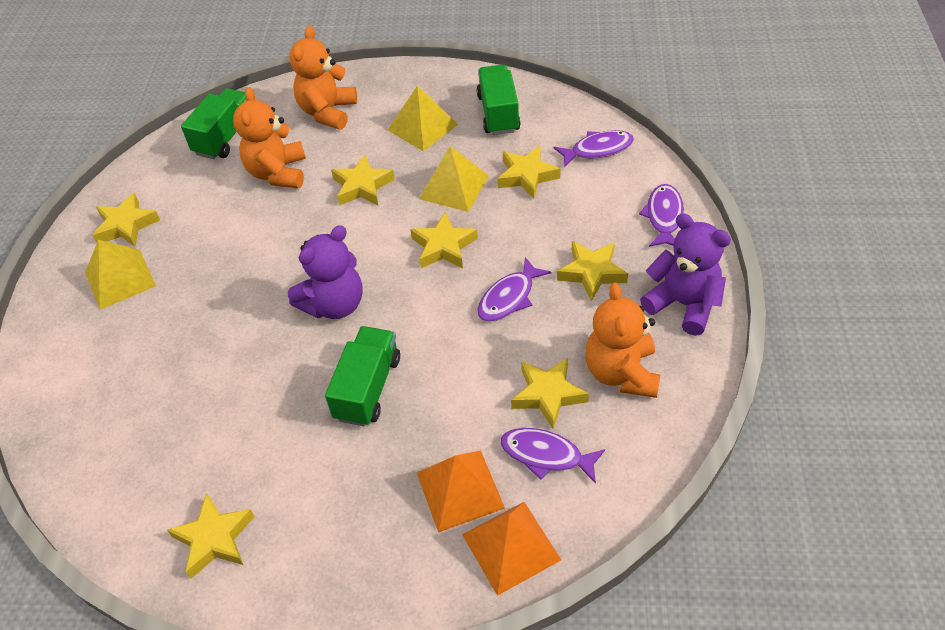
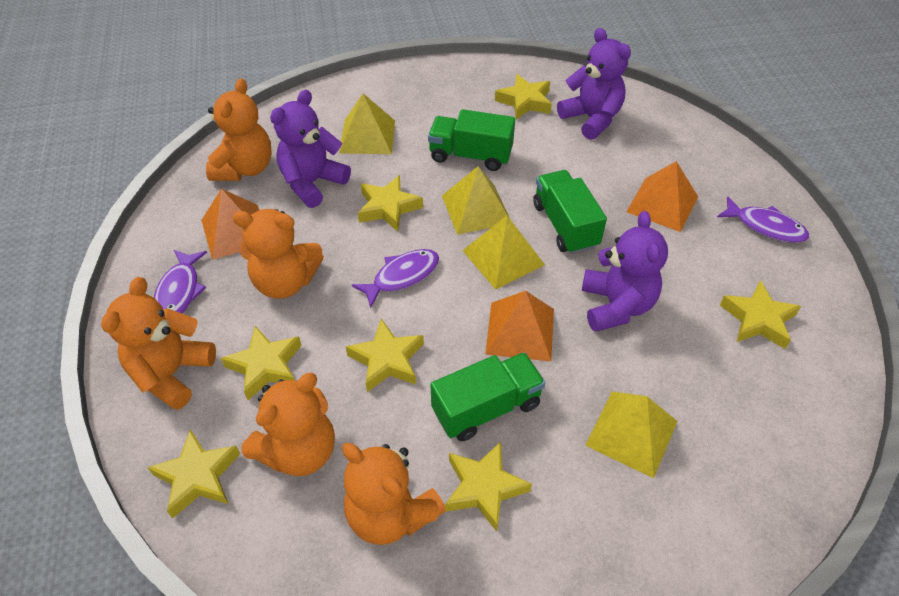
orange pyramid: 2 -> 3
orange teddy bear: 3 -> 5
purple fish: 4 -> 3
purple teddy bear: 2 -> 3
yellow pyramid: 3 -> 4

